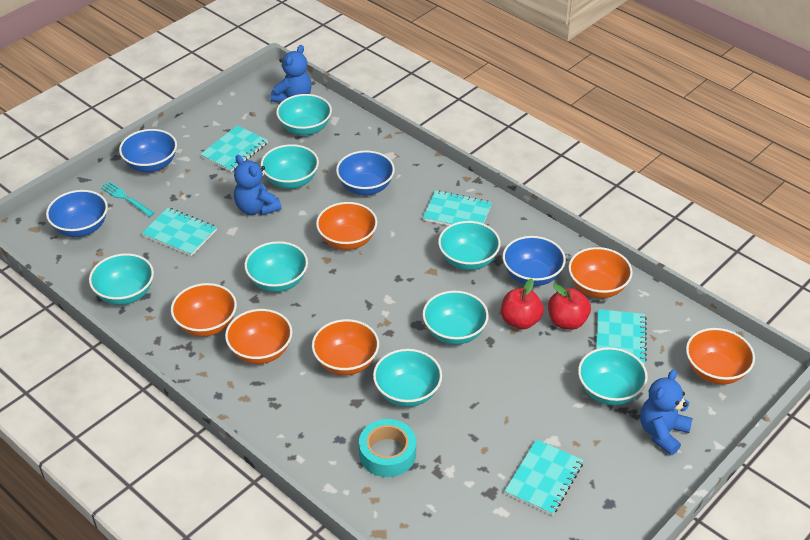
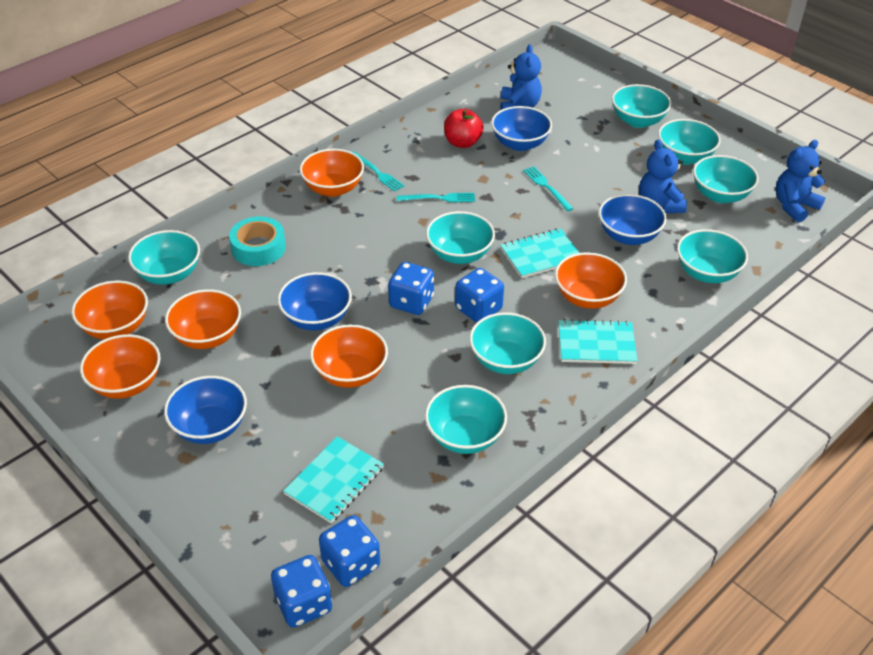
blue dice: 0 -> 4
red apple: 2 -> 1
turquoise fork: 1 -> 3
turquoise notebook: 5 -> 3

